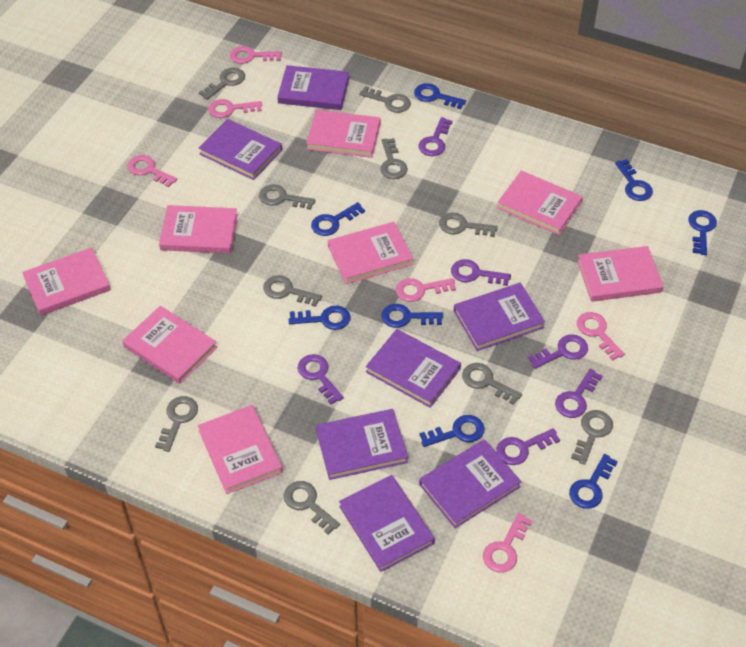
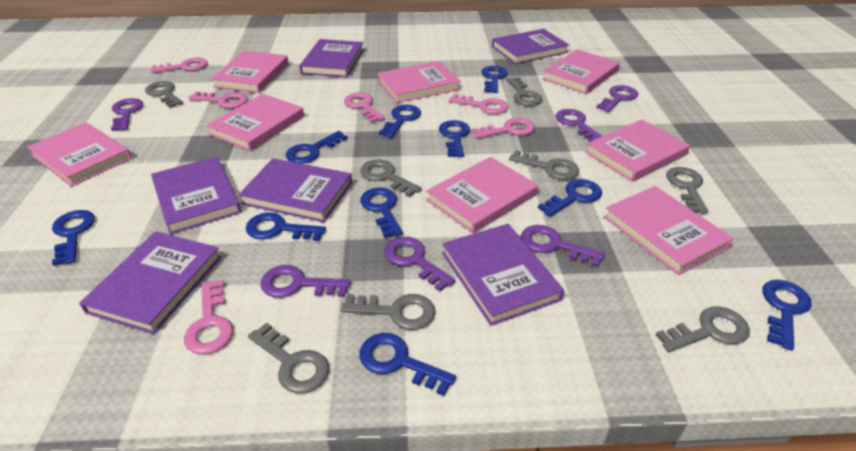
blue key: 8 -> 10
grey key: 10 -> 8
purple book: 7 -> 6

